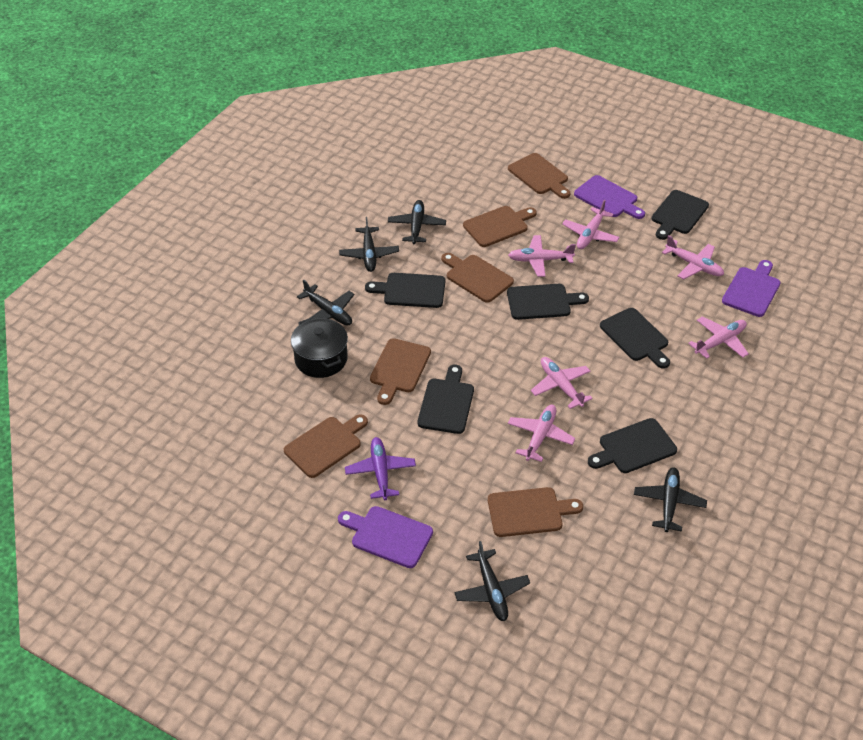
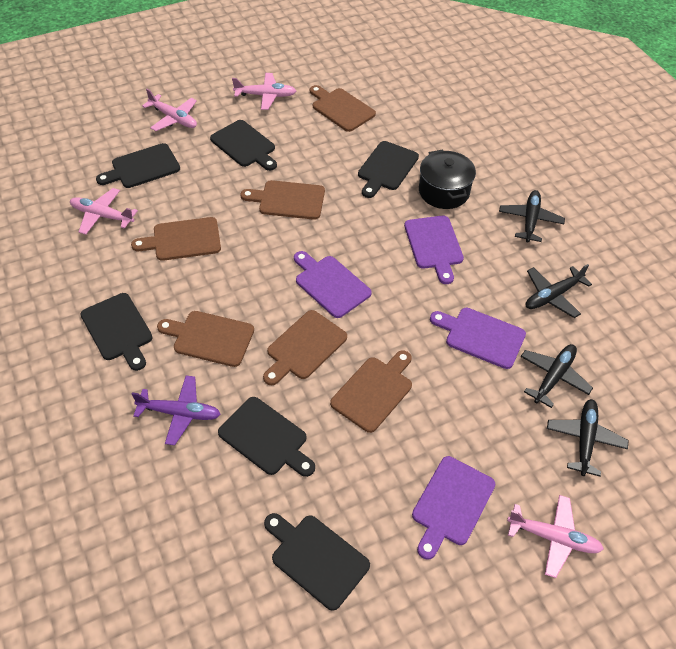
black plane: 5 -> 4
pink plane: 6 -> 4
purple cutting board: 3 -> 4

